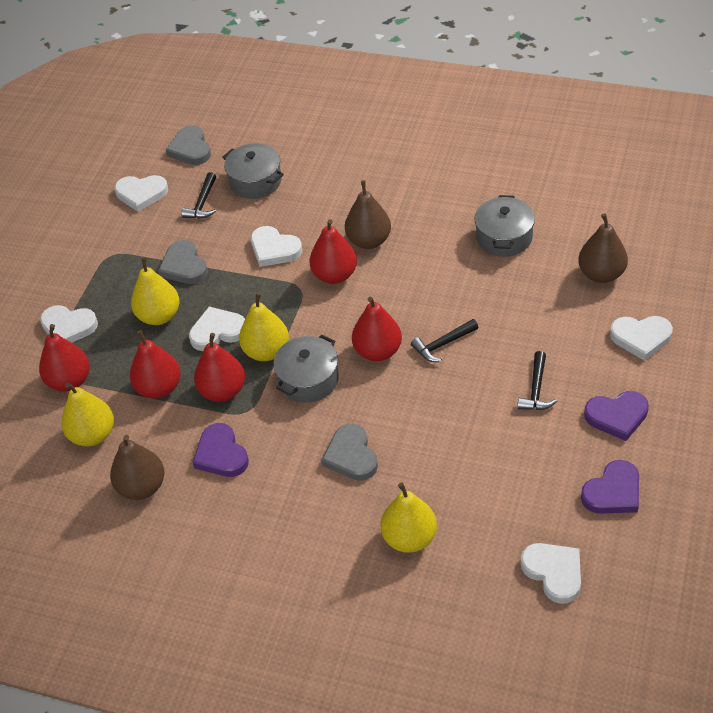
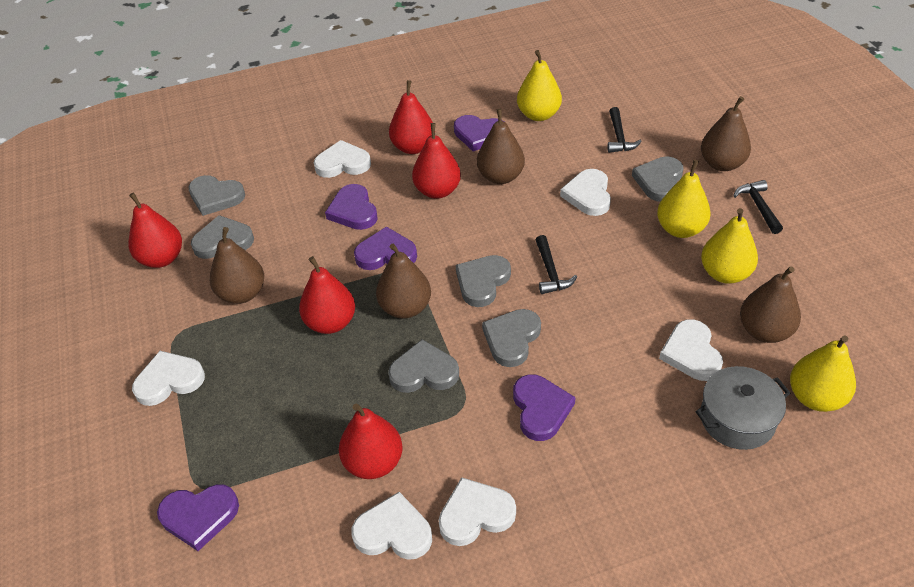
brown pear: 3 -> 5
grey heart: 3 -> 6
grey pot: 3 -> 1
purple heart: 3 -> 5

